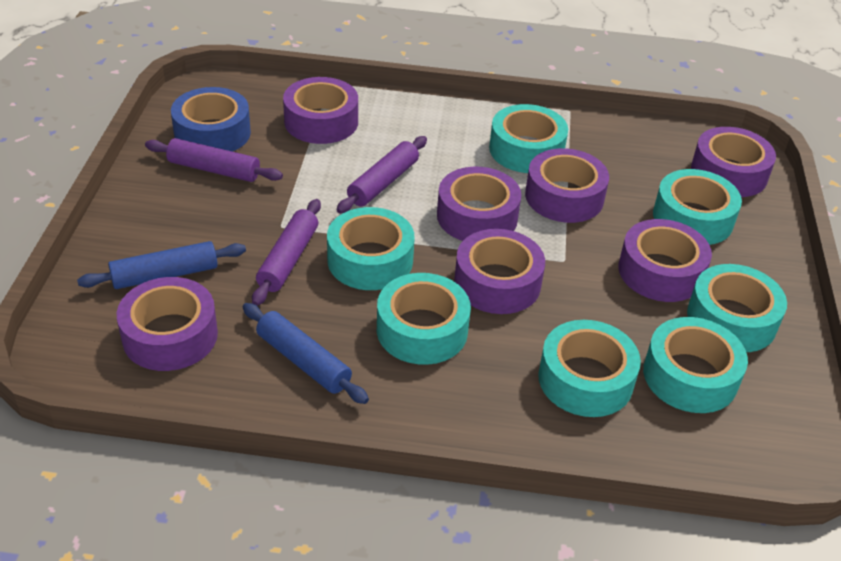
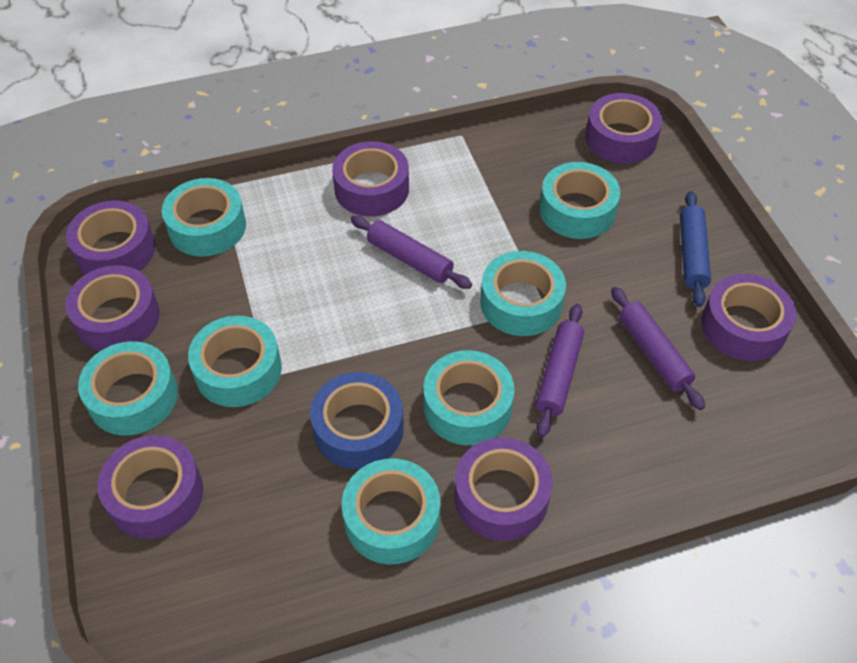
blue rolling pin: 2 -> 1

